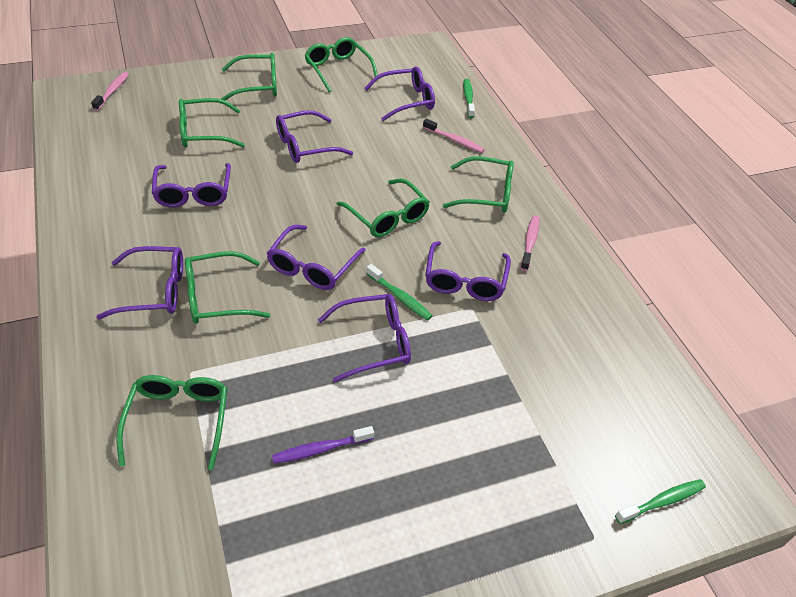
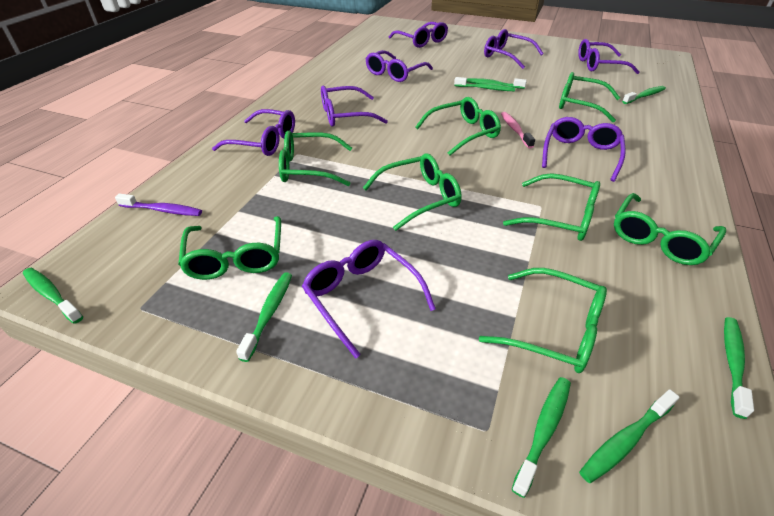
green glasses: 7 -> 8
green toothbrush: 3 -> 8
pink toothbrush: 3 -> 1
purple glasses: 7 -> 8

